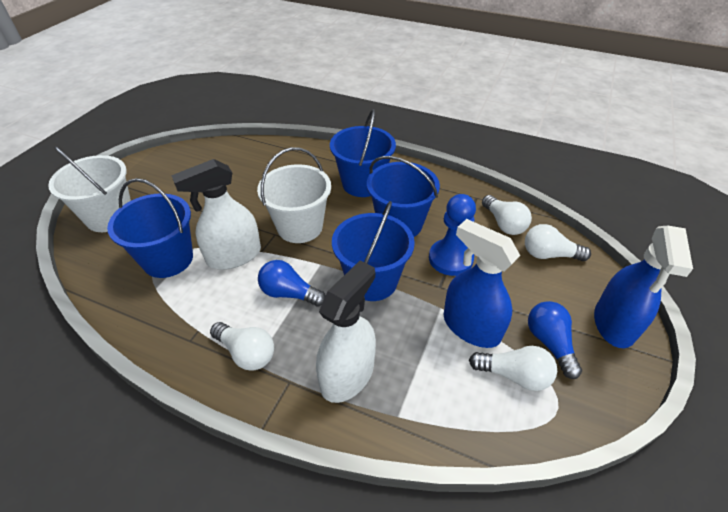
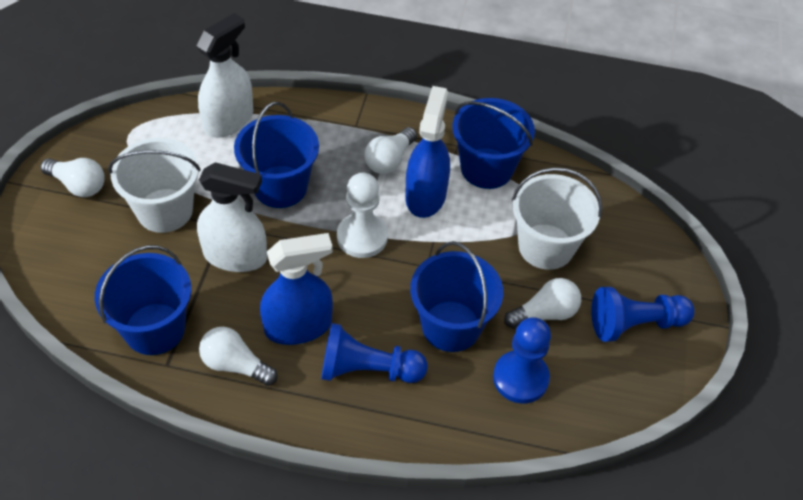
blue light bulb: 2 -> 0
blue pawn: 1 -> 3
white pawn: 0 -> 1

